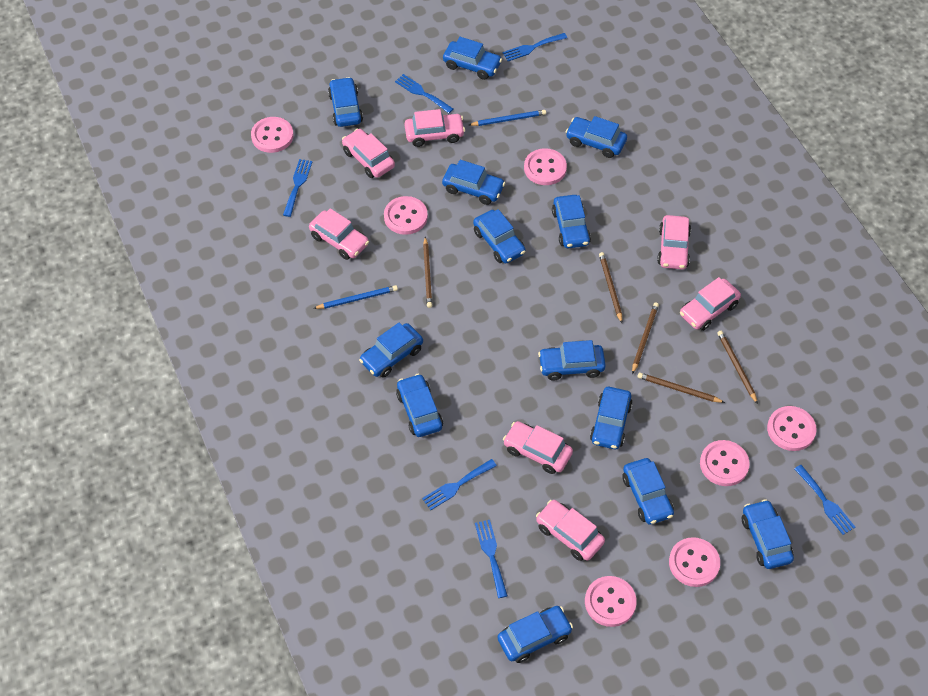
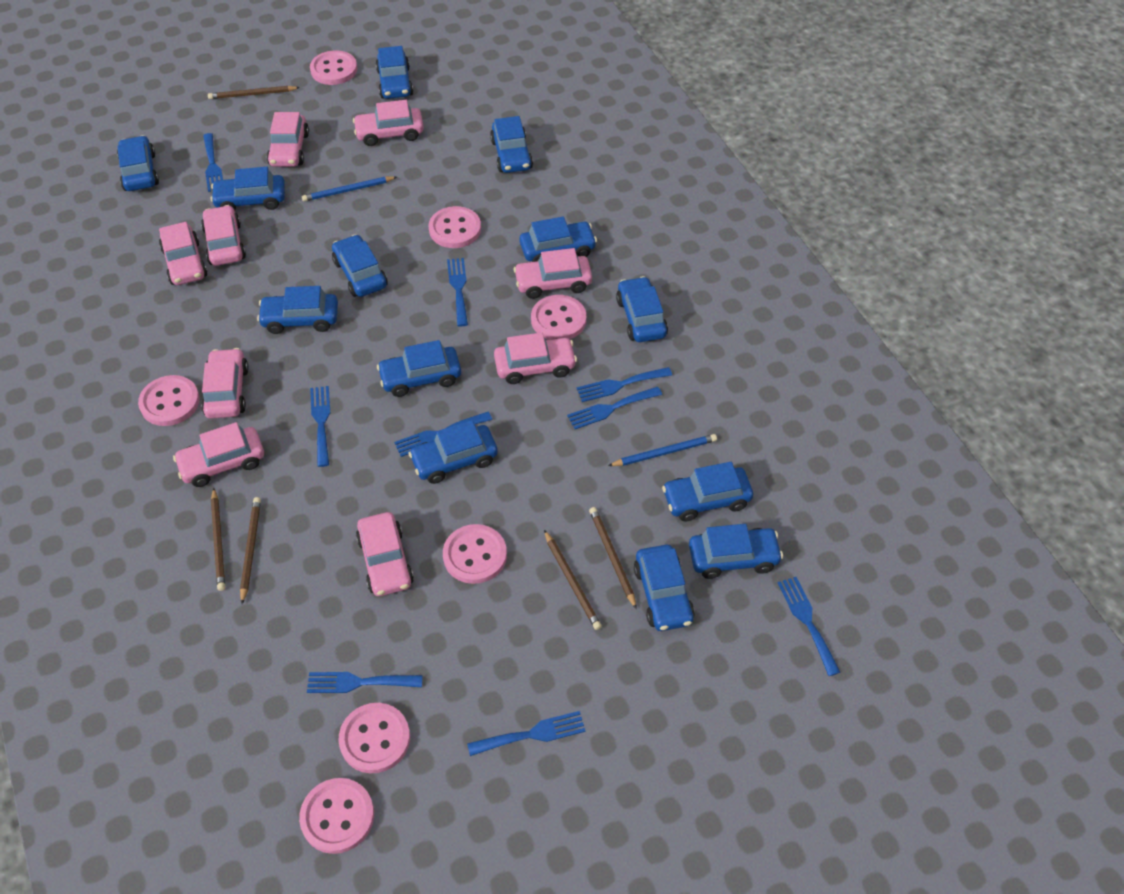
blue fork: 6 -> 9
pink car: 7 -> 9

